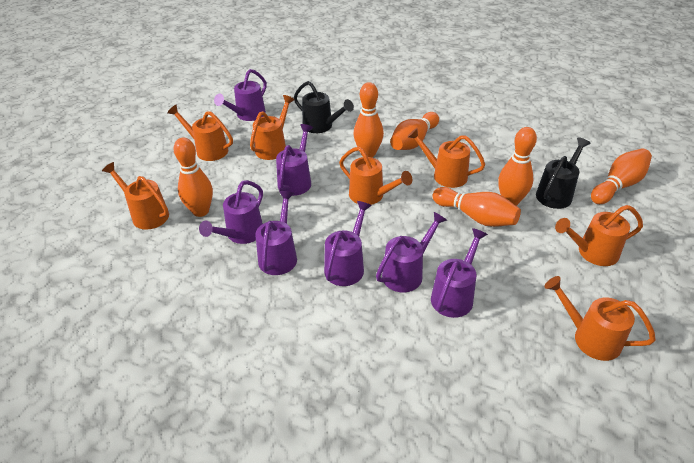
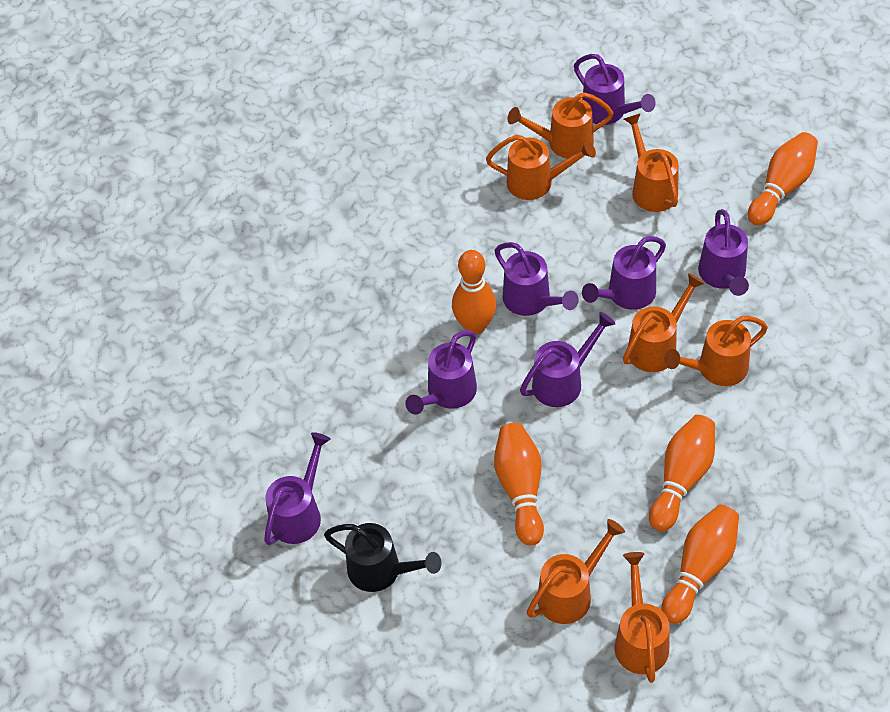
black watering can: 2 -> 1
orange bowling pin: 6 -> 5

